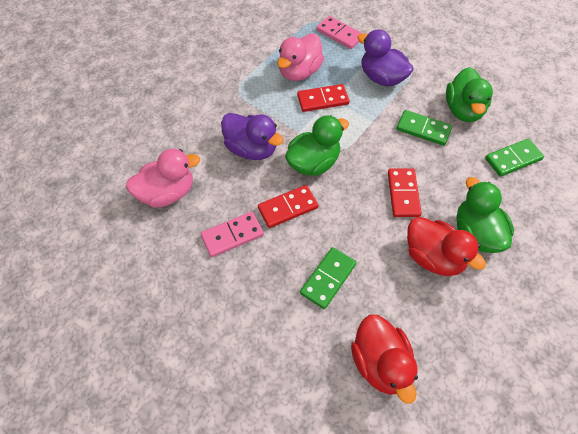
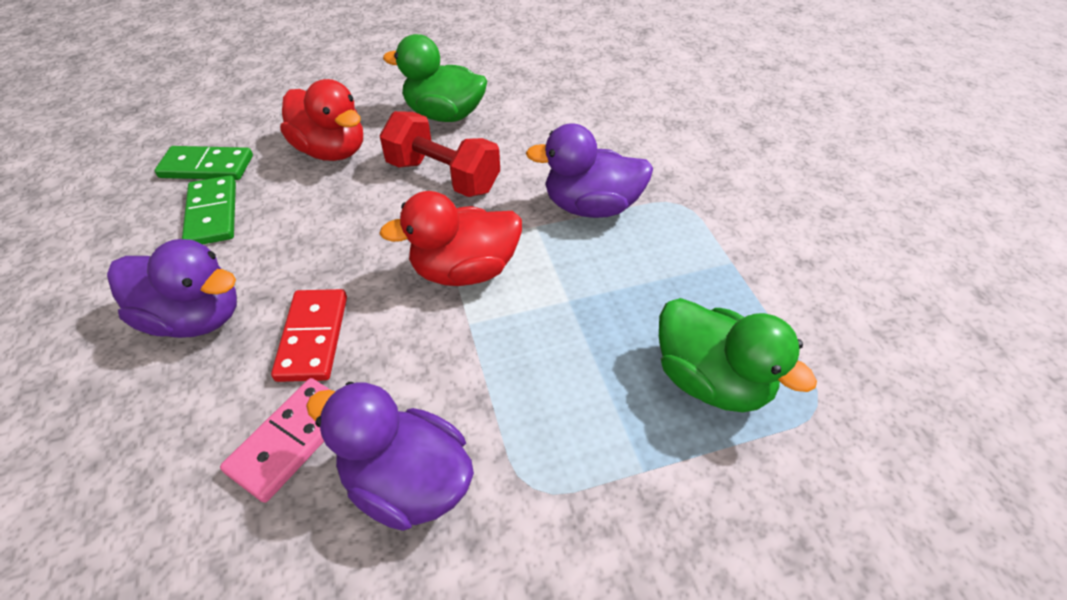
green domino: 3 -> 2
green duck: 3 -> 2
pink domino: 2 -> 1
pink duck: 2 -> 0
purple duck: 2 -> 3
red domino: 3 -> 1
red dumbbell: 0 -> 1

